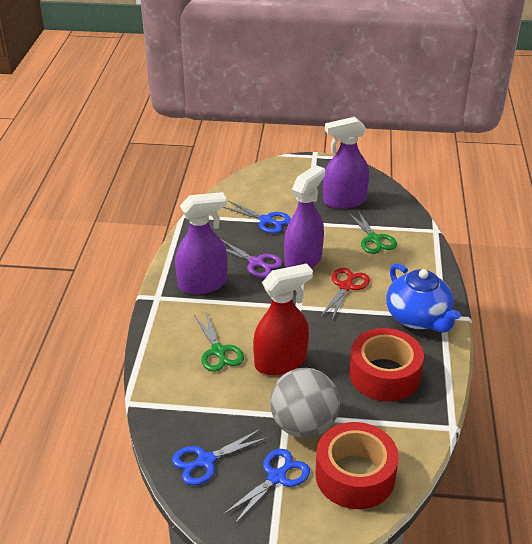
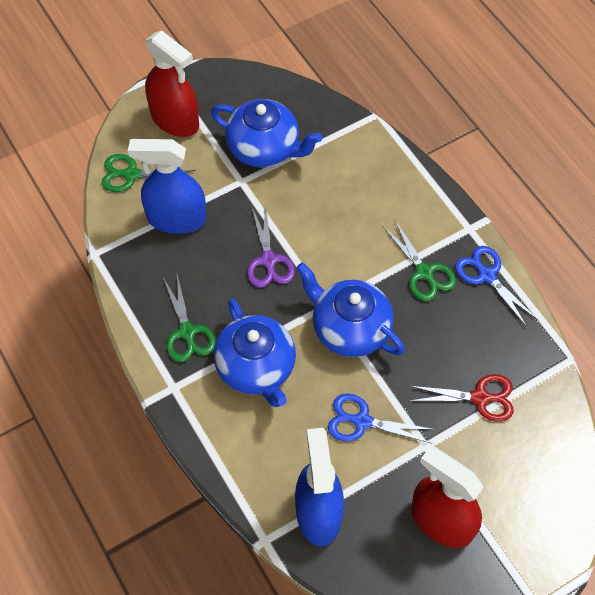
blue scissors: 3 -> 2
blue spray bottle: 0 -> 2
blue teapot: 1 -> 3
green scissors: 2 -> 3
grey ball: 1 -> 0
purple spray bottle: 3 -> 0
red spray bottle: 1 -> 2
red tape: 2 -> 0

